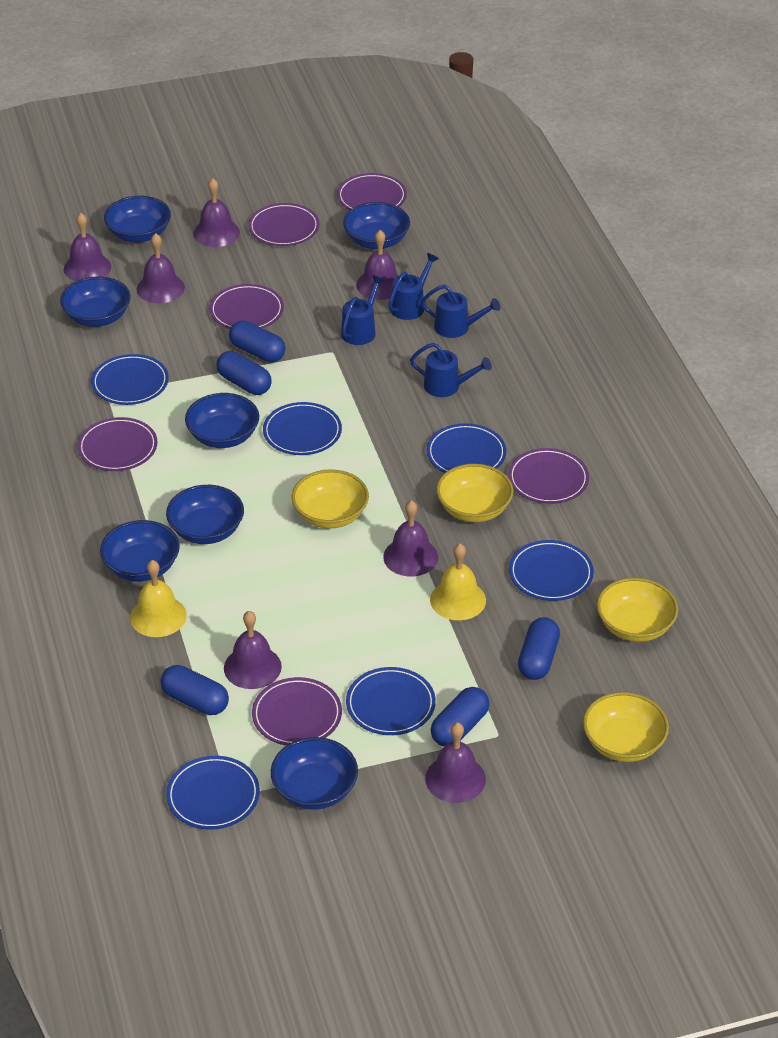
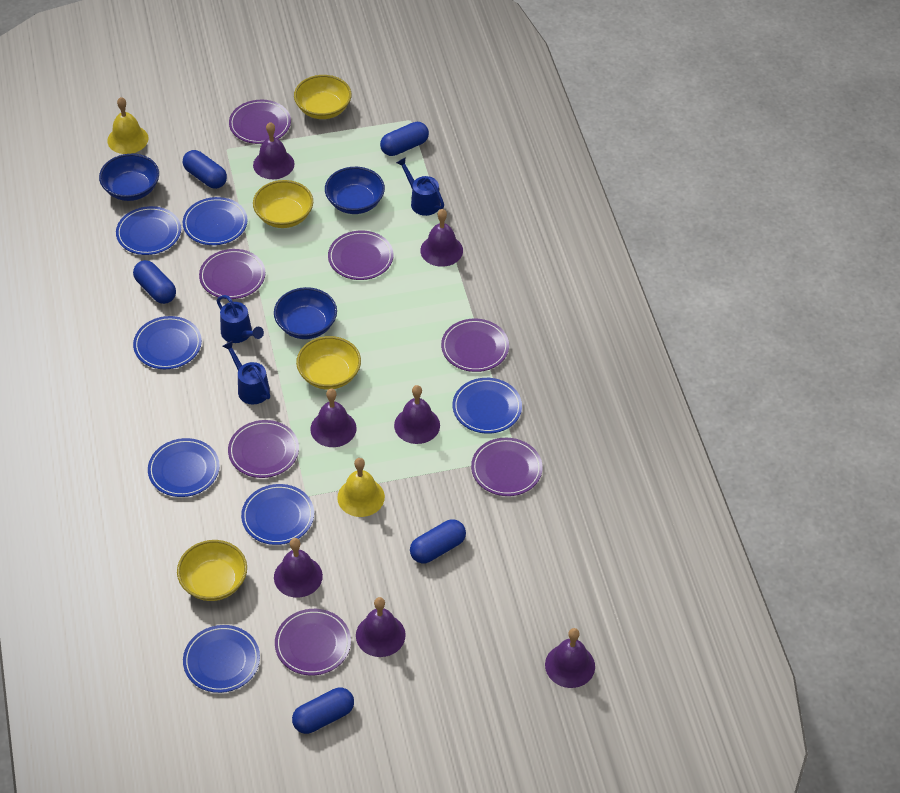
blue bowl: 7 -> 3
blue plate: 6 -> 7
blue watering can: 4 -> 3
purple plate: 6 -> 7

